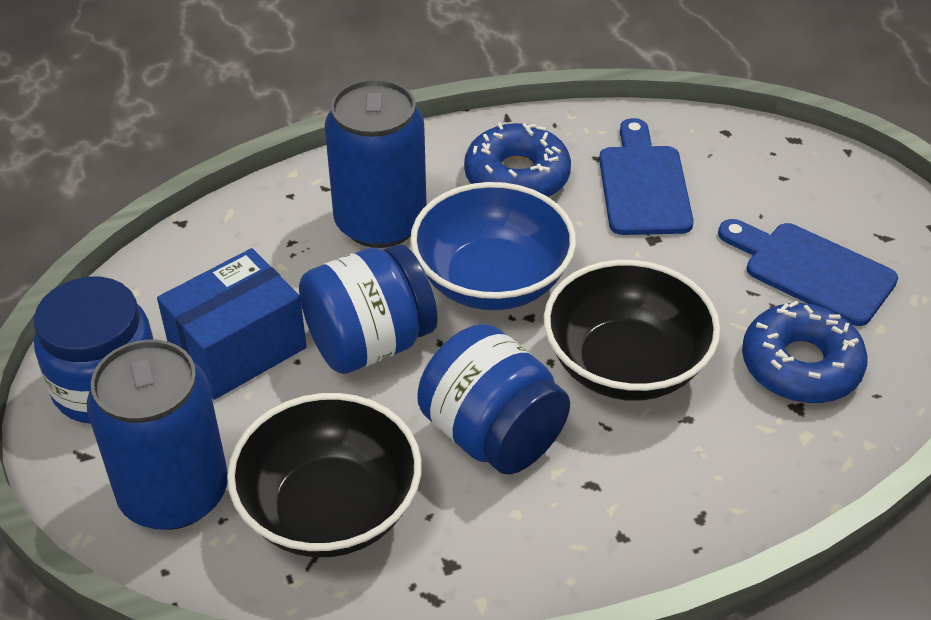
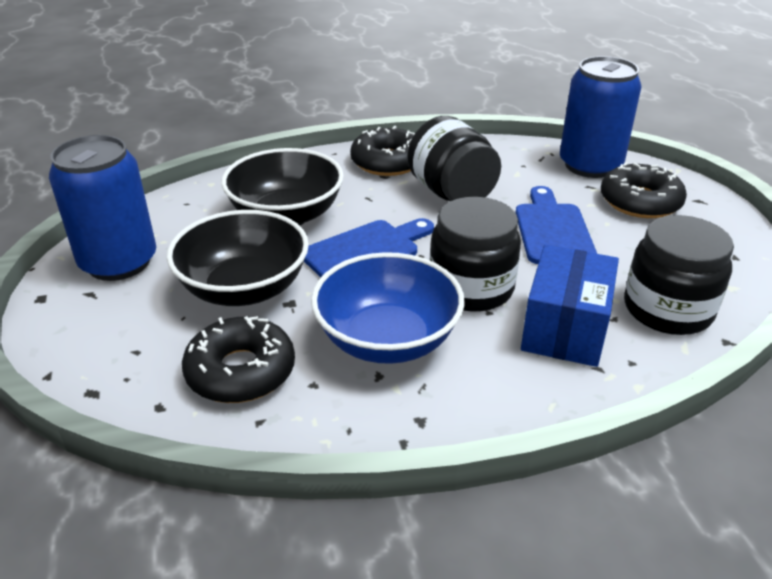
black donut: 0 -> 3
black jar: 0 -> 3
blue donut: 2 -> 0
blue jar: 3 -> 0

